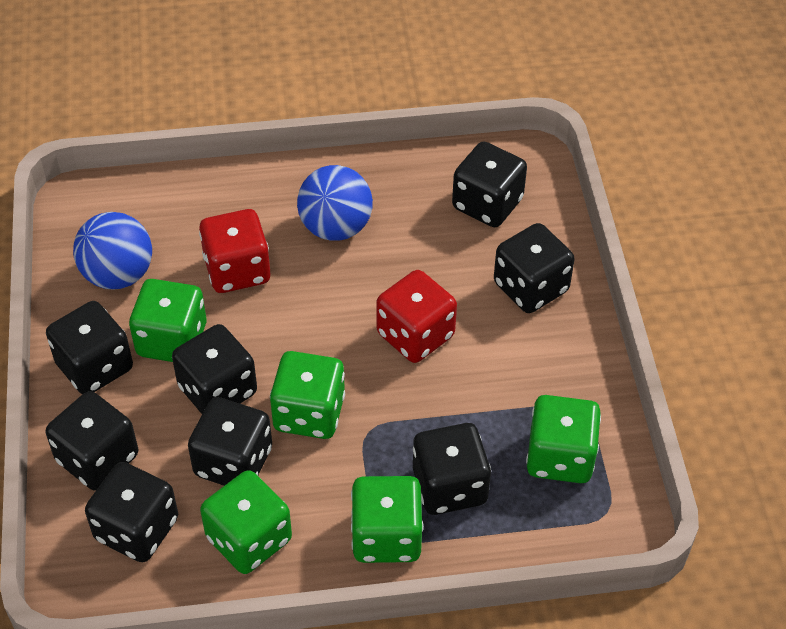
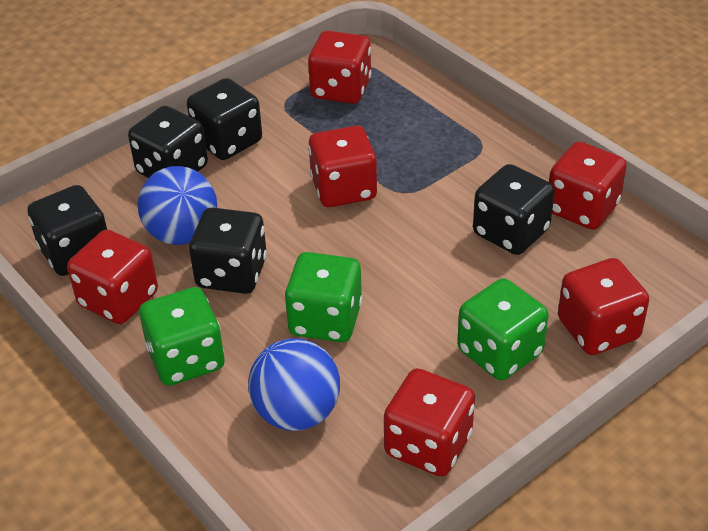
black dice: 8 -> 5
green dice: 5 -> 3
red dice: 2 -> 6

